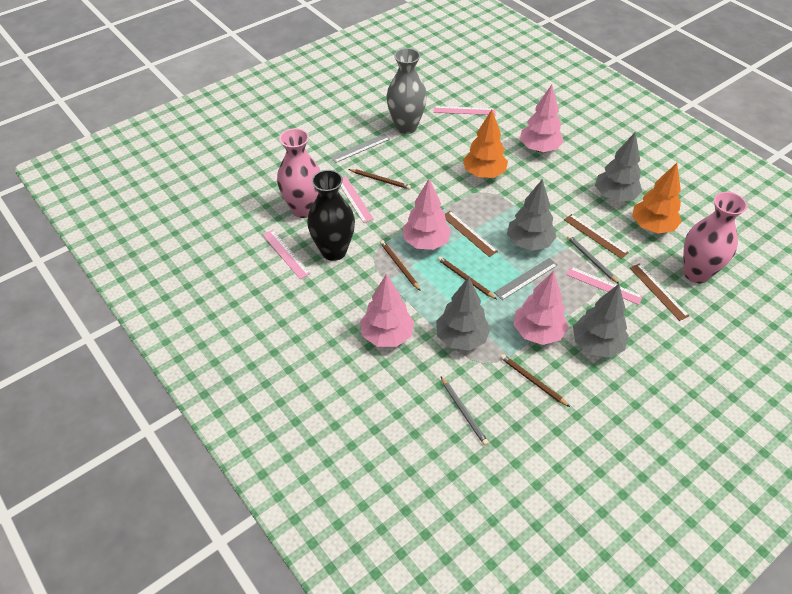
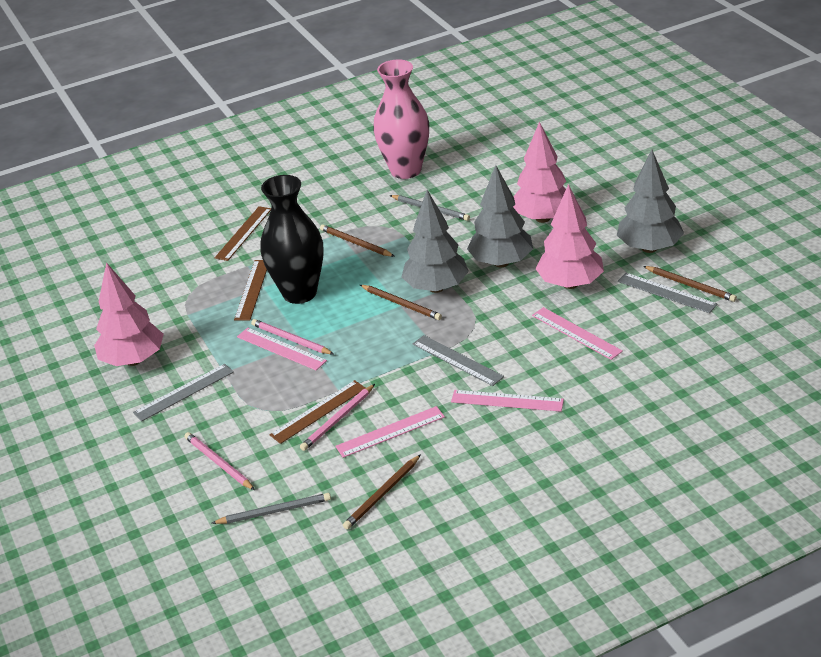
grey ruler: 2 -> 3
grey tree: 4 -> 3
grey vase: 1 -> 0
orange tree: 2 -> 0
pink pencil: 0 -> 3
pink tree: 4 -> 3
pink vase: 2 -> 1

